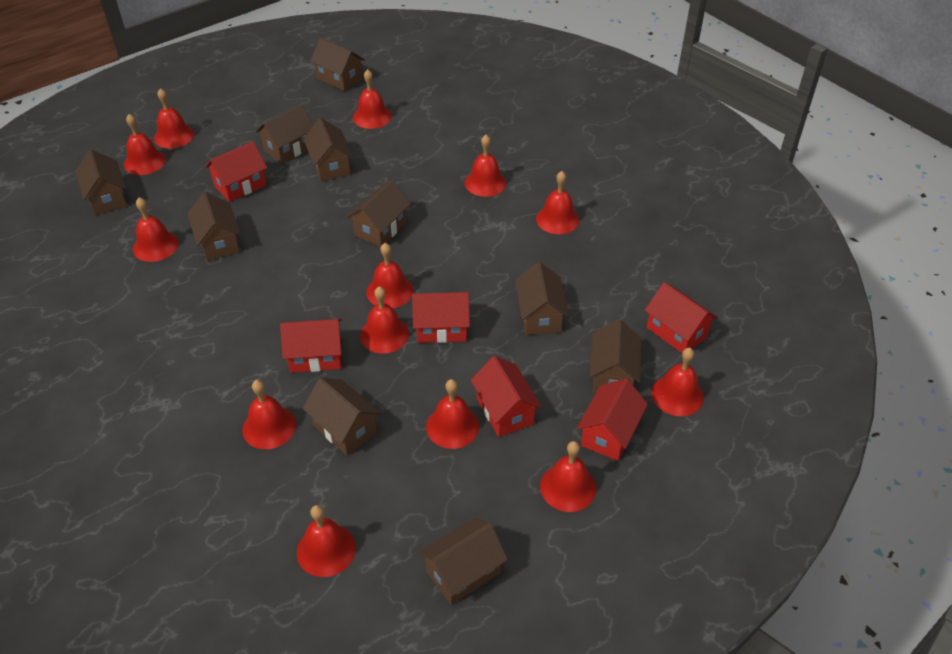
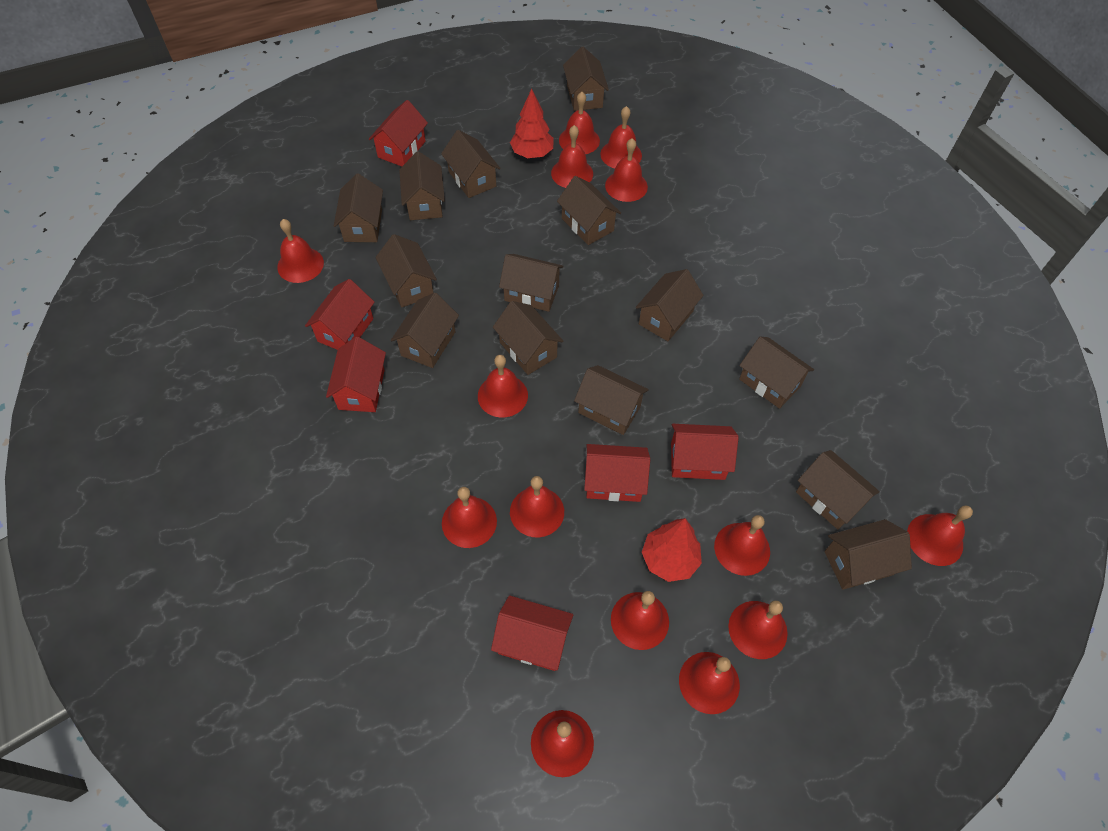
brown house: 10 -> 14
red bell: 13 -> 14
red tree: 0 -> 2

